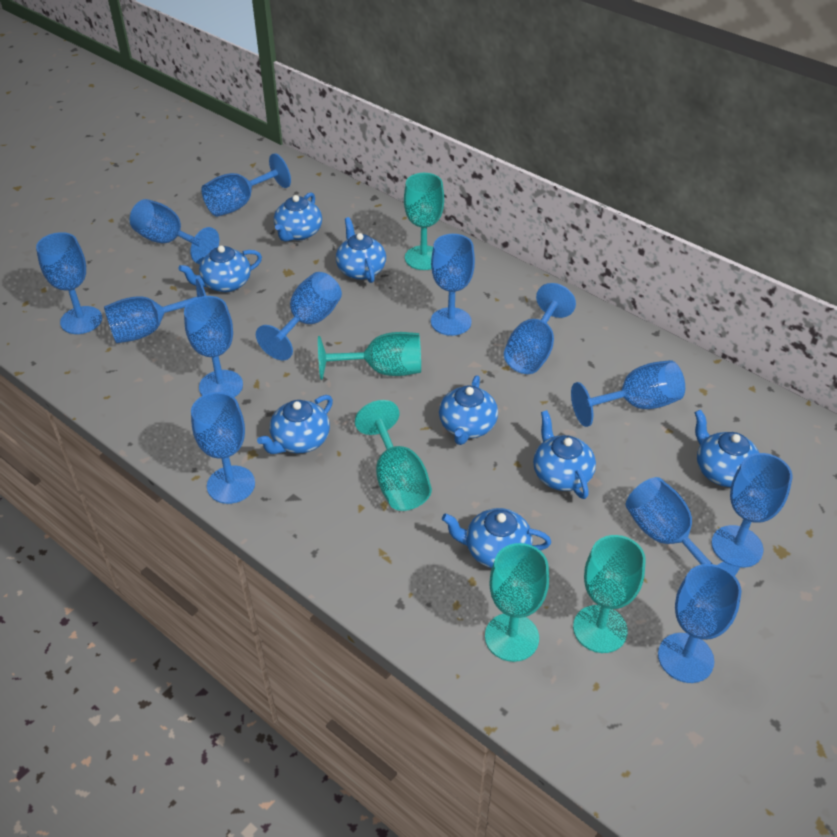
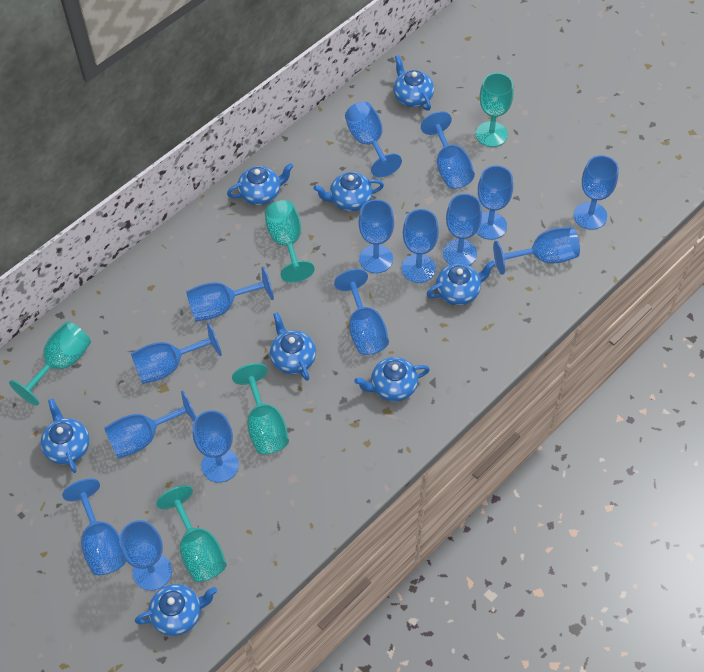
blue goblet: 13 -> 15

